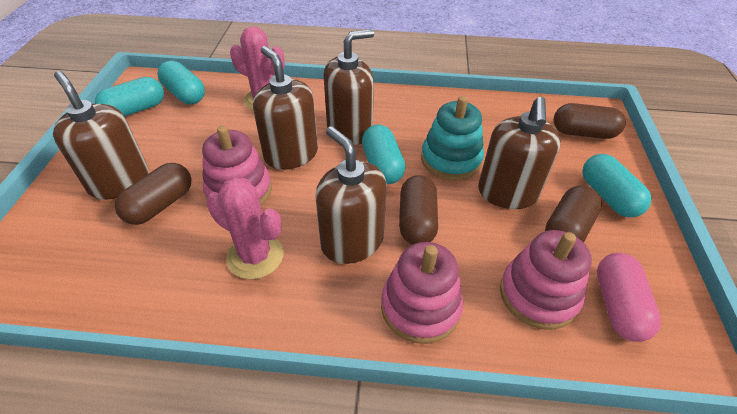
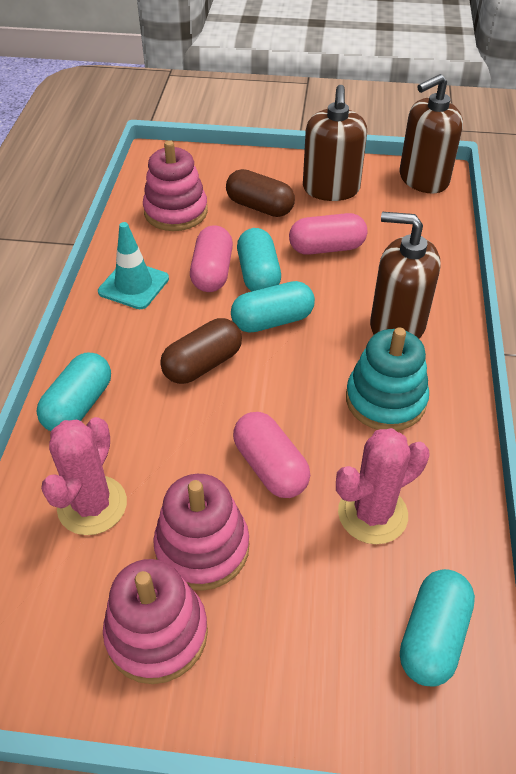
brown capsule: 4 -> 2
brown soap dispenser: 5 -> 3
pink capsule: 1 -> 3
turquoise traffic cone: 0 -> 1

